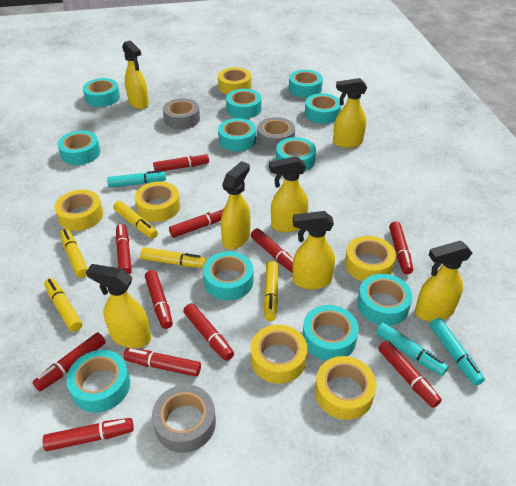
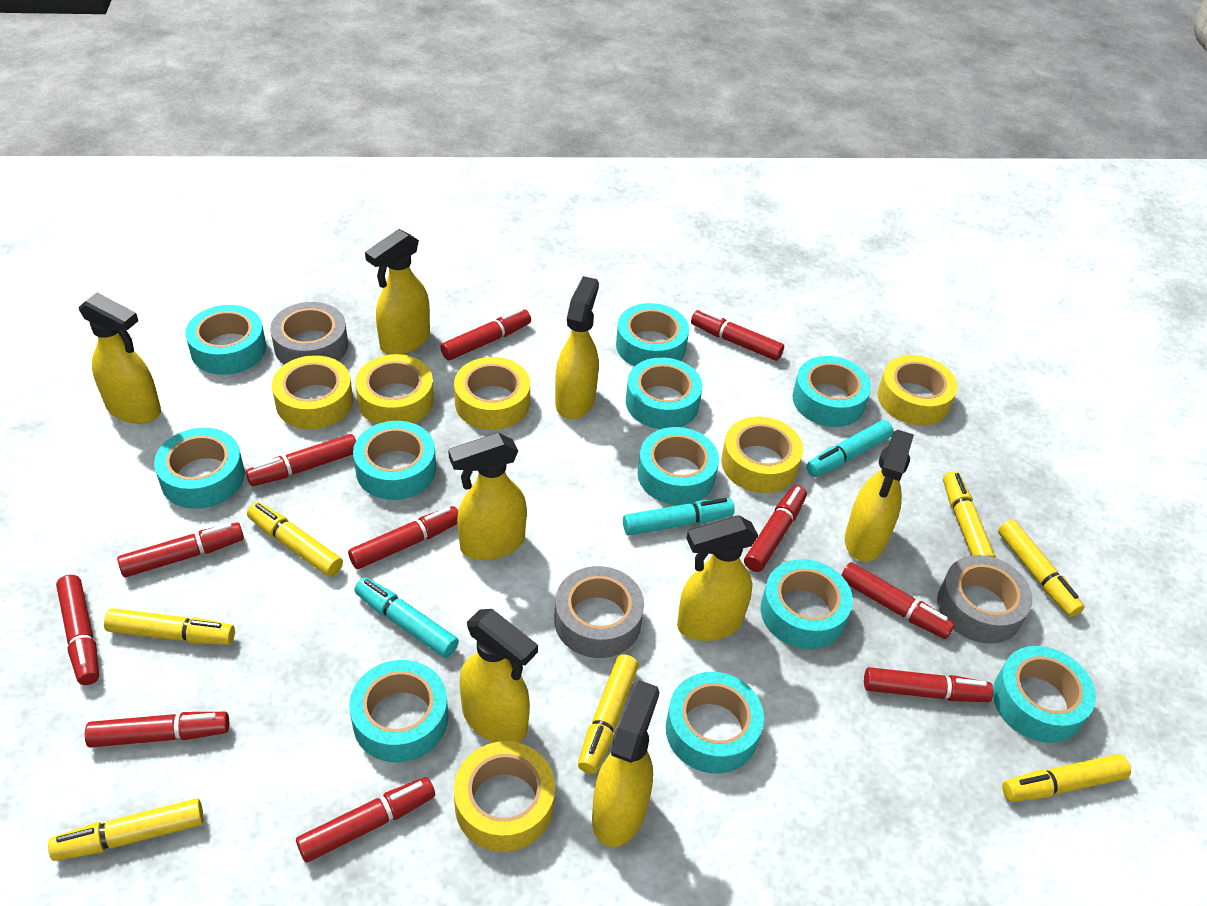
yellow marker: 5 -> 7
yellow spray bottle: 7 -> 8

